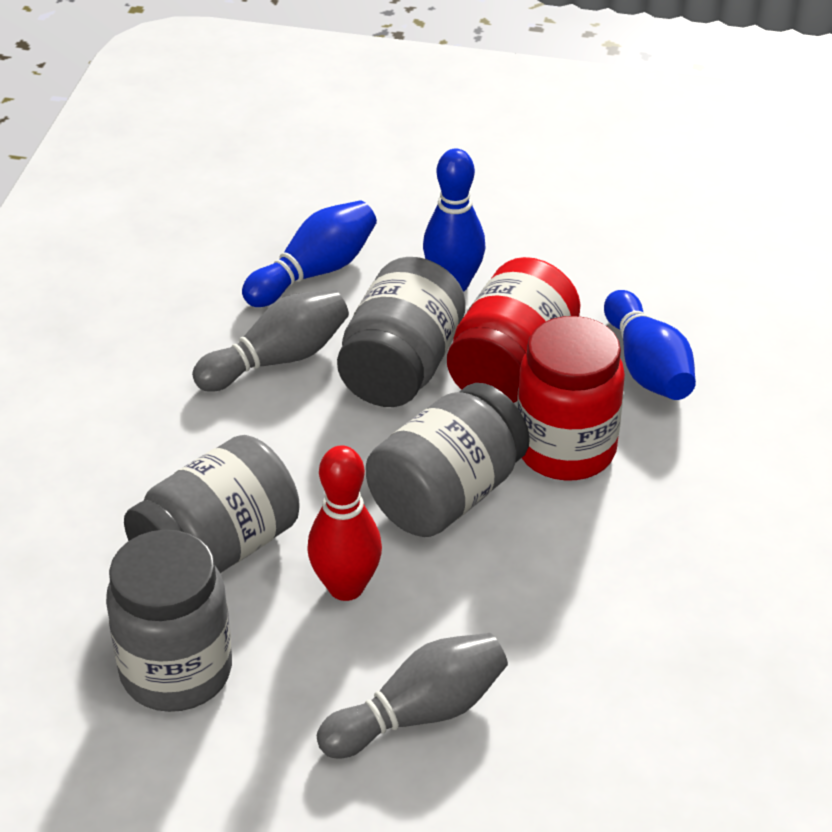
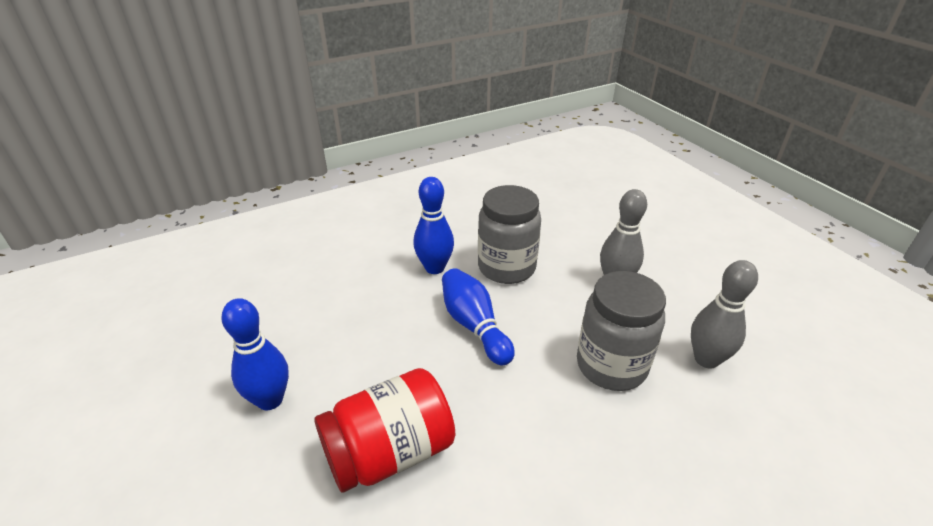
grey jar: 4 -> 2
red bowling pin: 1 -> 0
red jar: 2 -> 1

